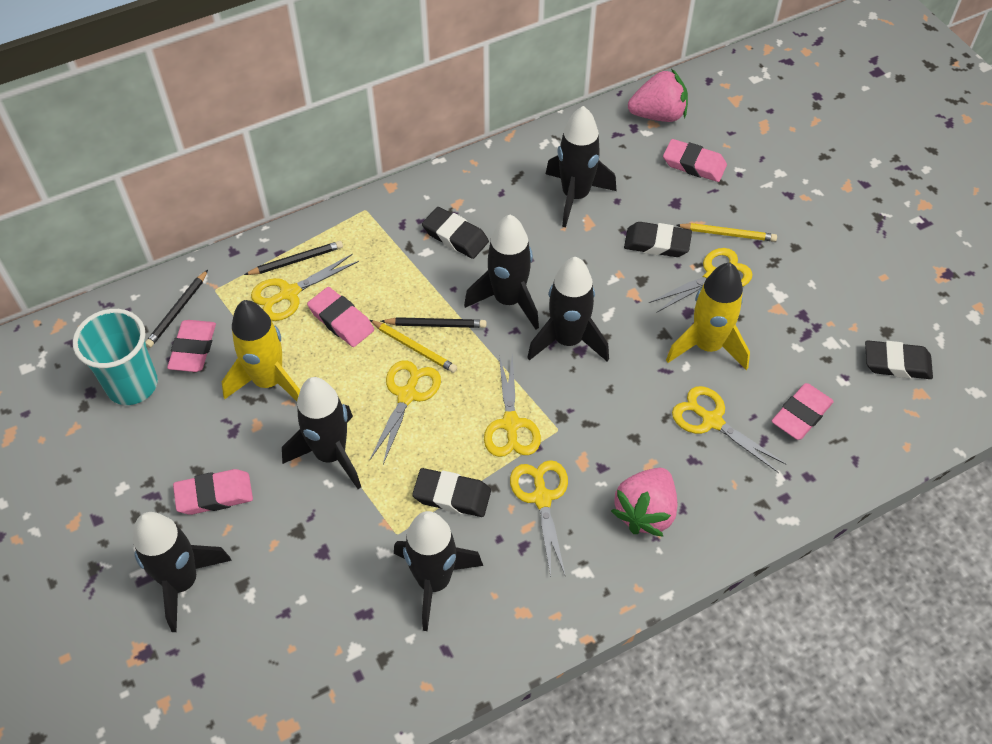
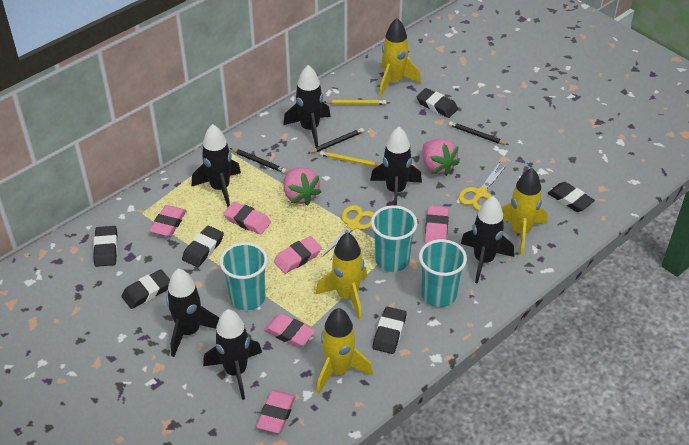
black eraser: 4 -> 6
pink eraser: 5 -> 6
turquoise cup: 1 -> 3
yellow rocket: 2 -> 4
yellow scissors: 6 -> 2

